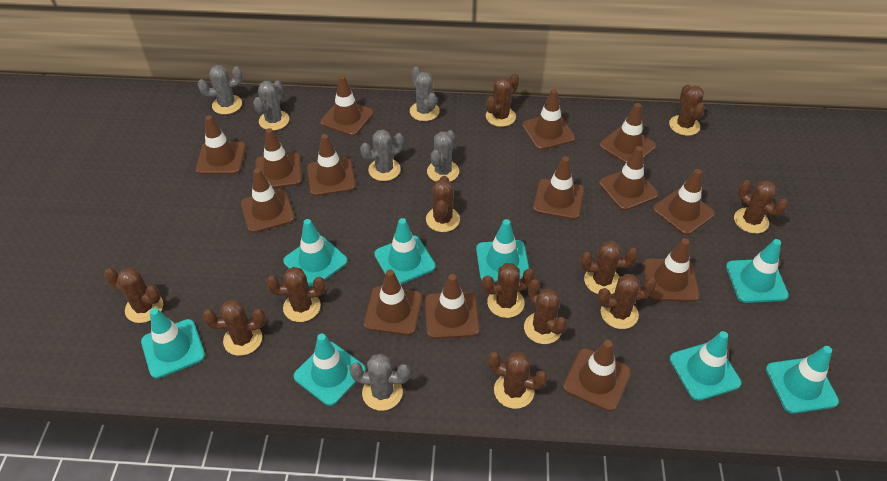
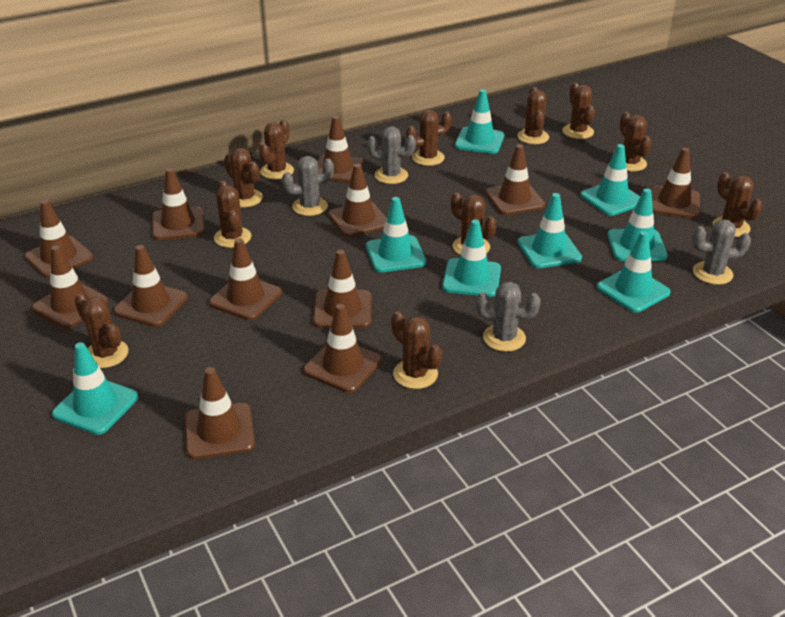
brown cactus: 12 -> 11
brown traffic cone: 14 -> 12
grey cactus: 6 -> 4

